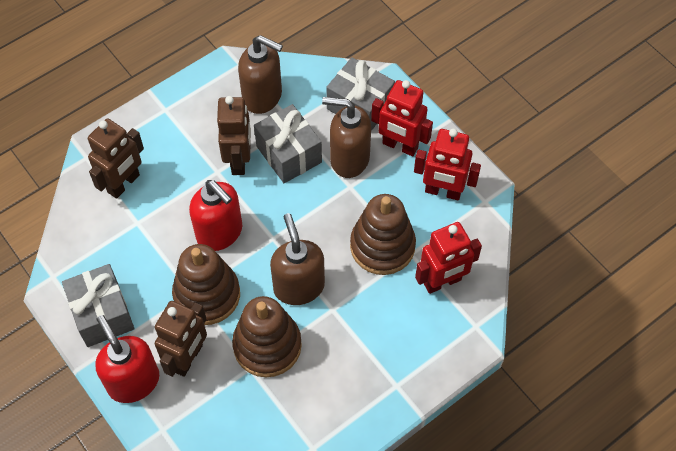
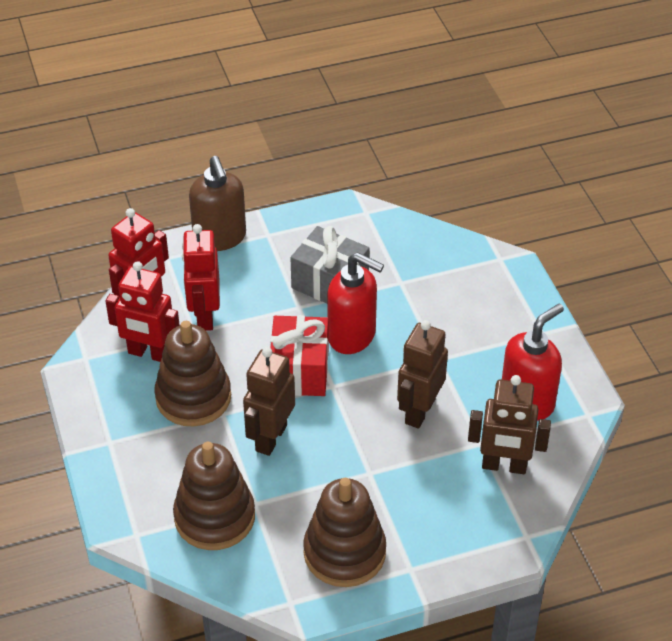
brown soap dispenser: 3 -> 1
grey gift: 3 -> 1
red gift: 0 -> 1

